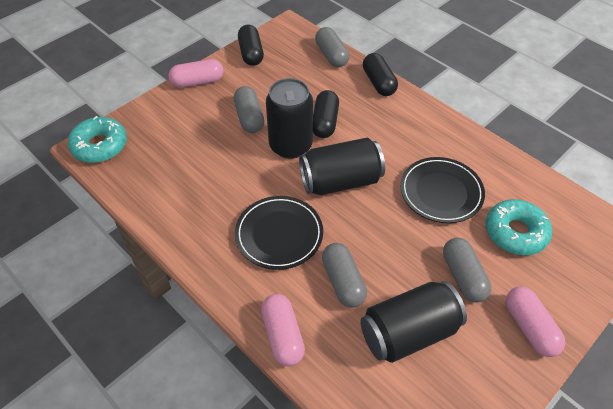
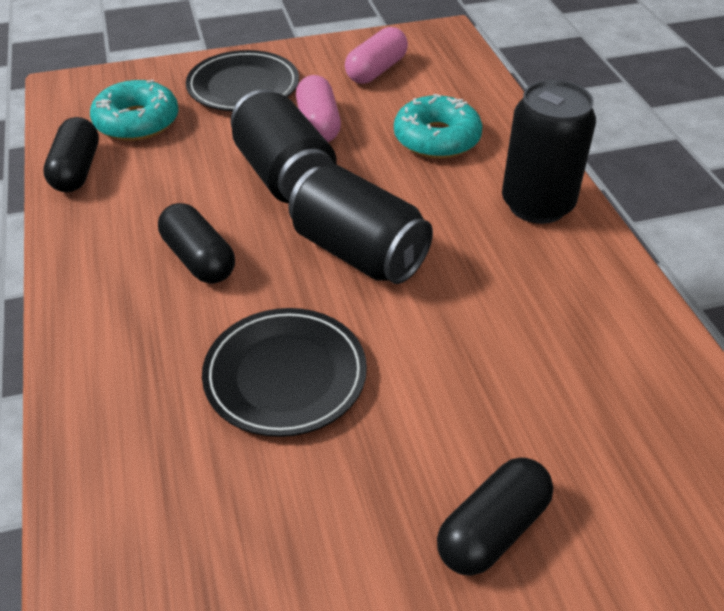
grey capsule: 4 -> 0
pink capsule: 3 -> 2

